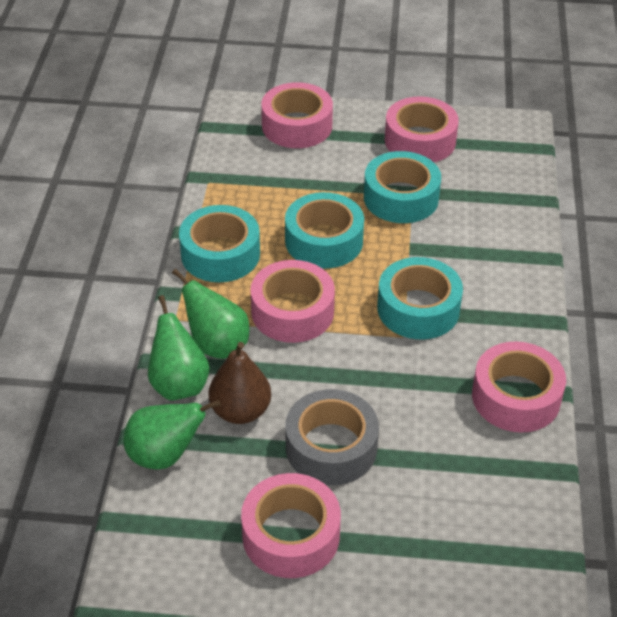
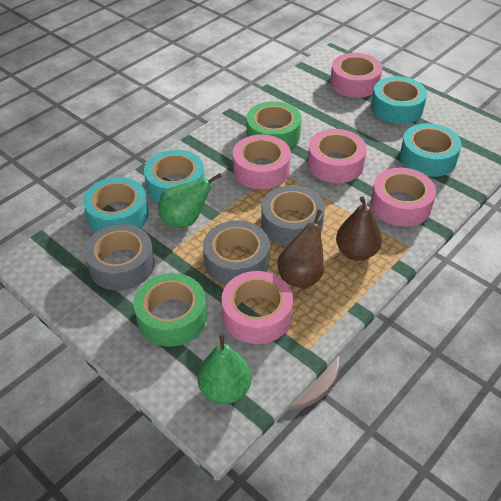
brown pear: 1 -> 2
green pear: 3 -> 2
green tape: 0 -> 2
grey tape: 1 -> 3

